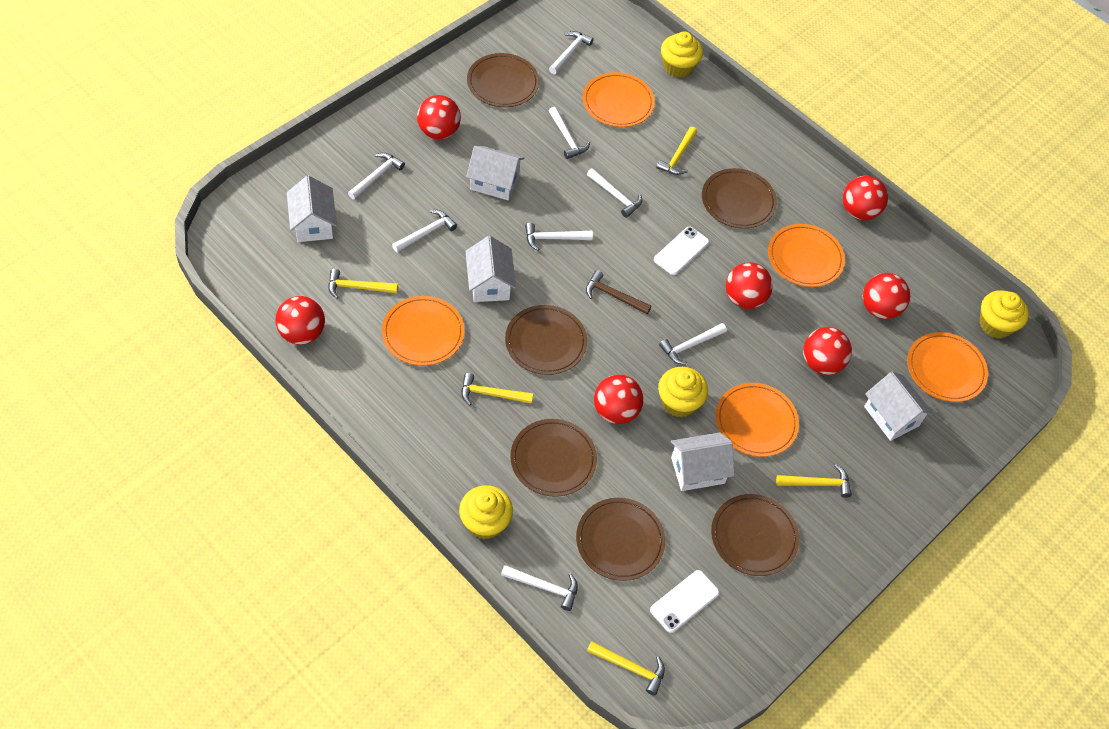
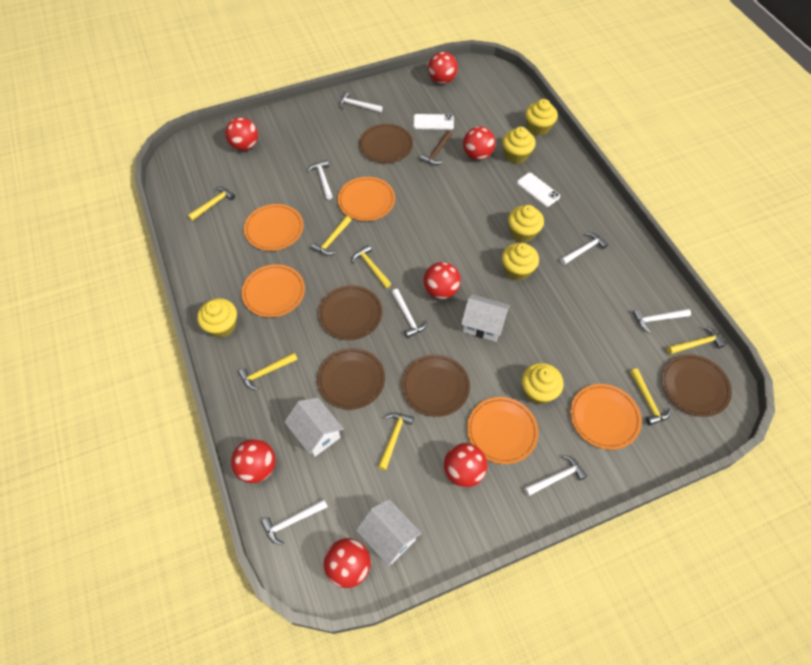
brown plate: 6 -> 5
white hammer: 8 -> 7
white house: 5 -> 3
yellow cupcake: 4 -> 6
yellow hammer: 5 -> 7

